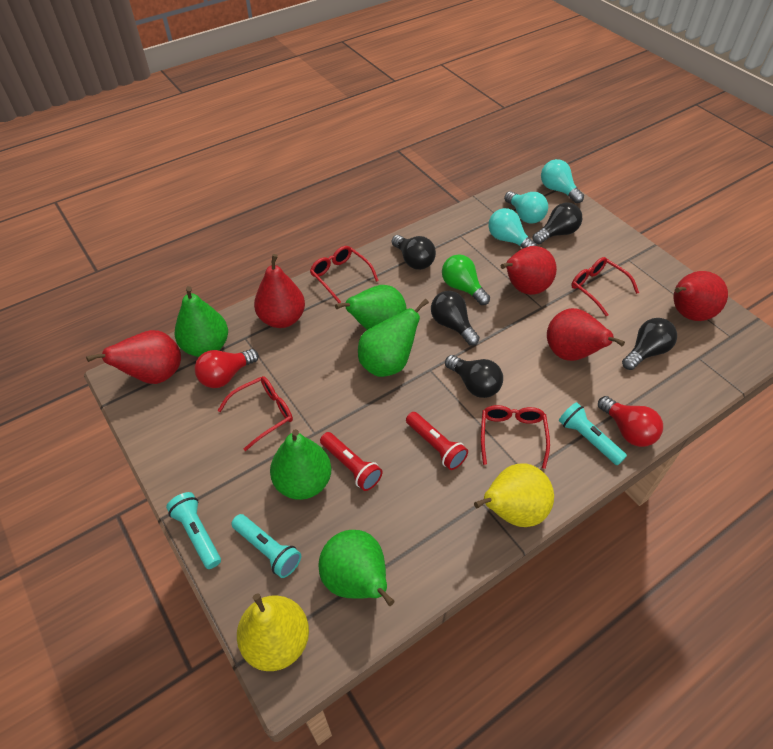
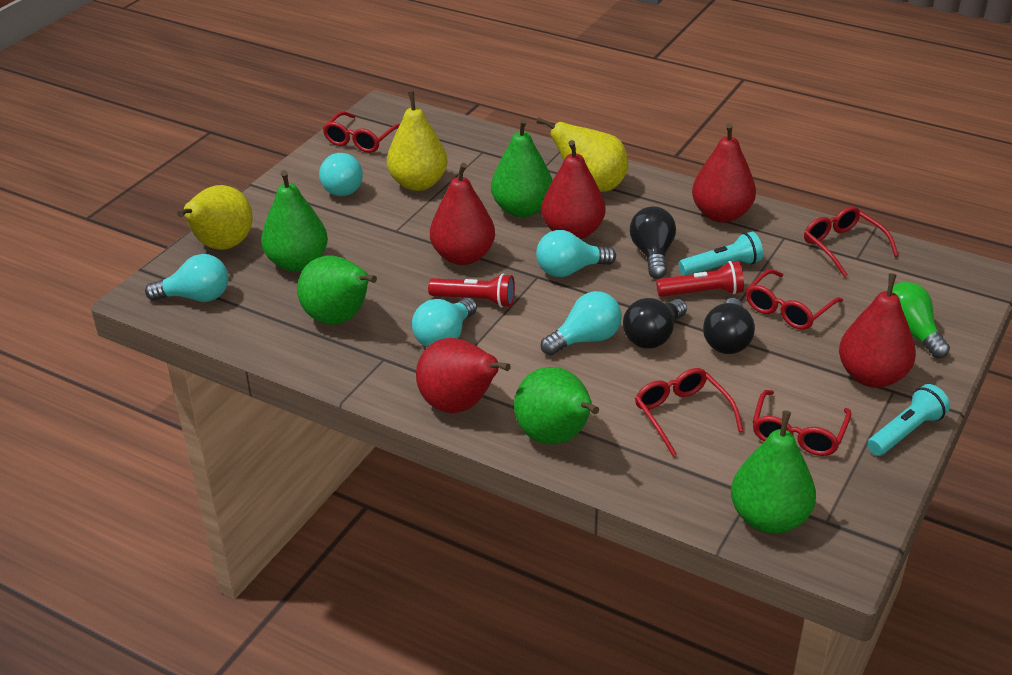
black light bulb: 5 -> 3
red glasses: 4 -> 5
red light bulb: 2 -> 0
turquoise flashlight: 3 -> 2
turquoise light bulb: 3 -> 5
yellow pear: 2 -> 3

